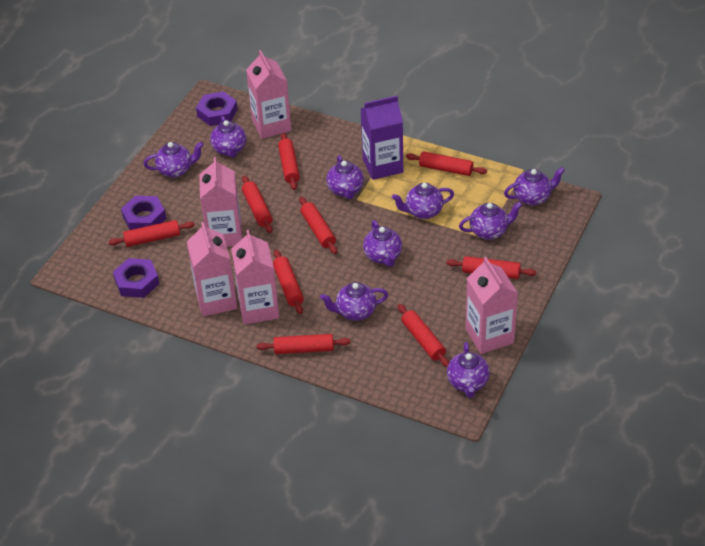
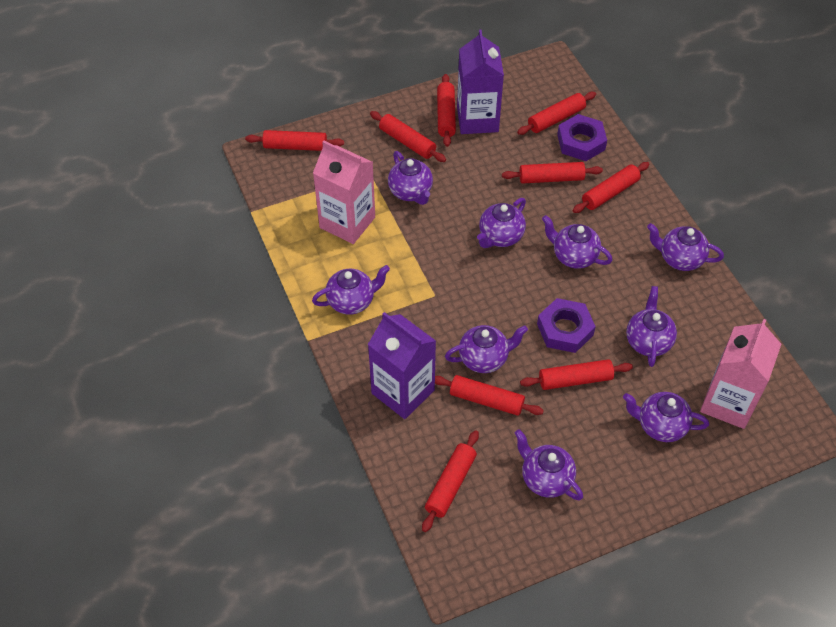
pink carton: 5 -> 2
purple carton: 1 -> 2
purple nut: 3 -> 2

